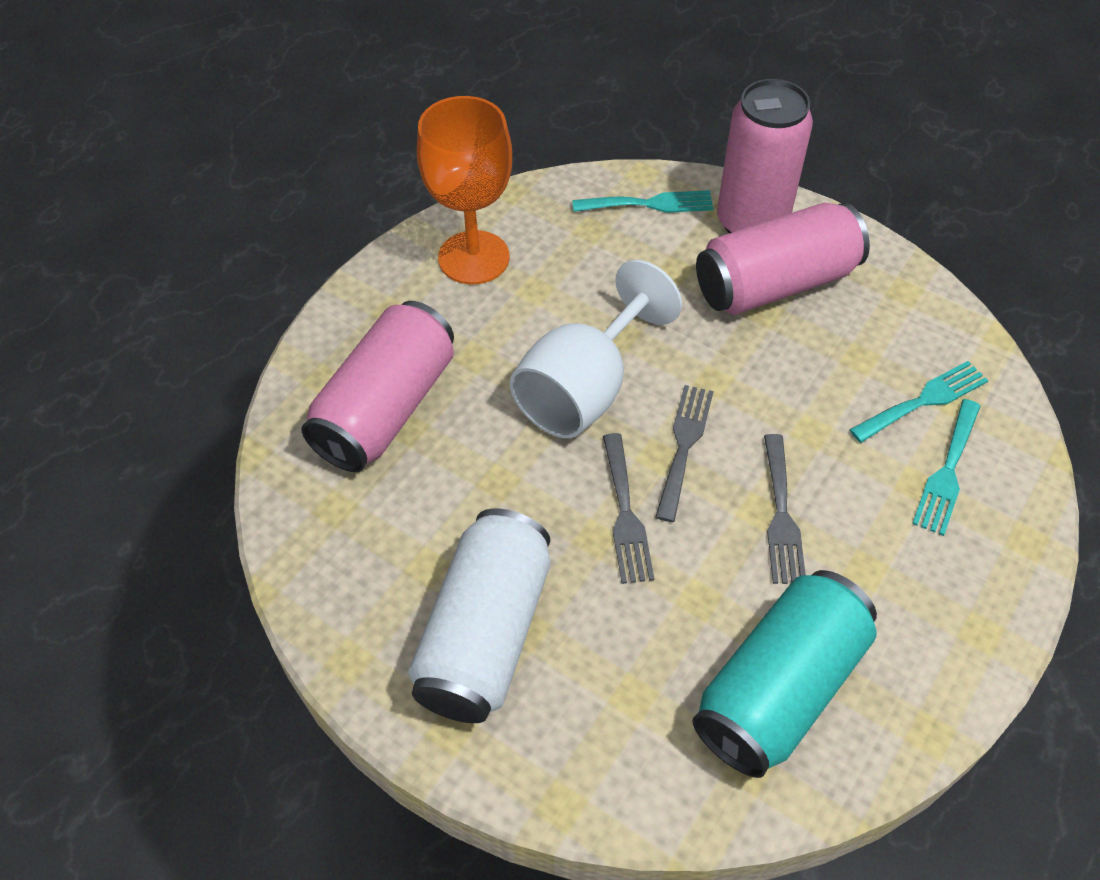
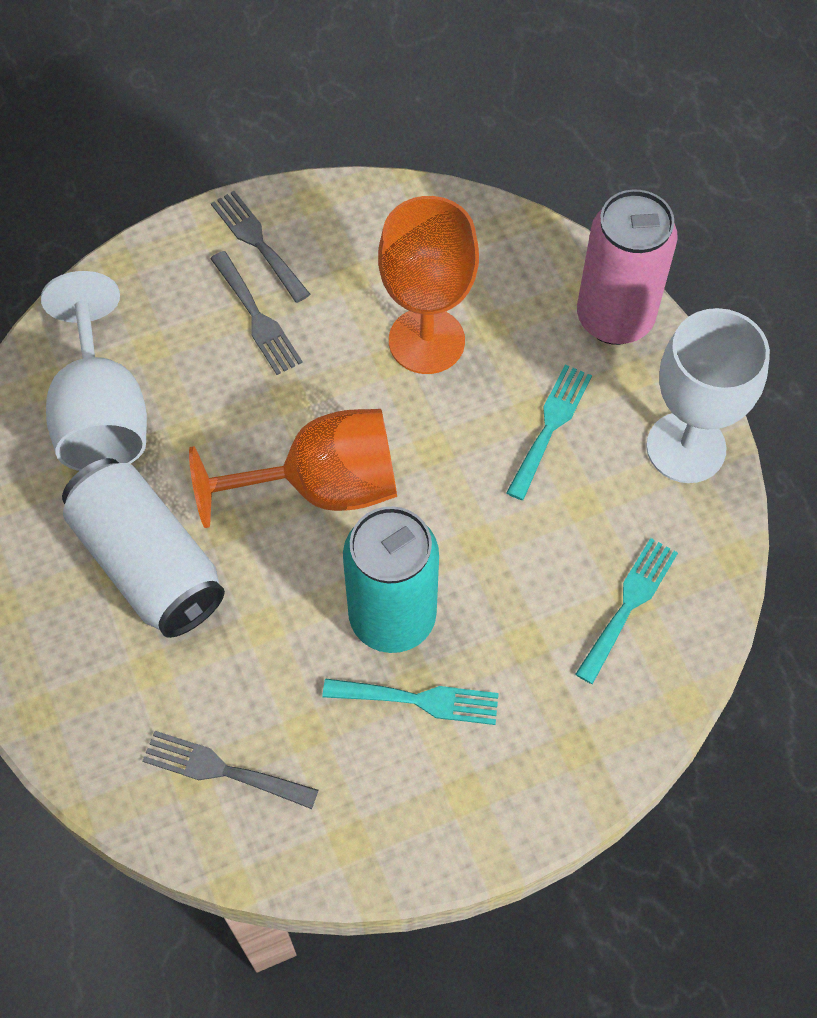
orange goblet: 1 -> 2
pink can: 3 -> 1
white goblet: 1 -> 2

